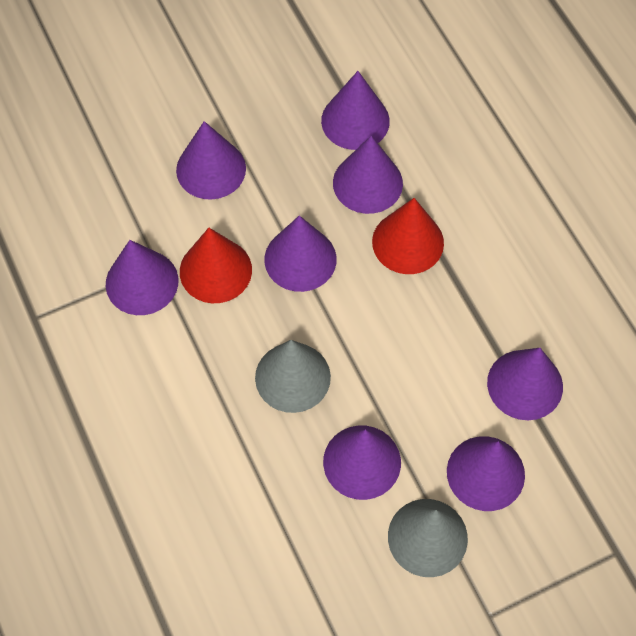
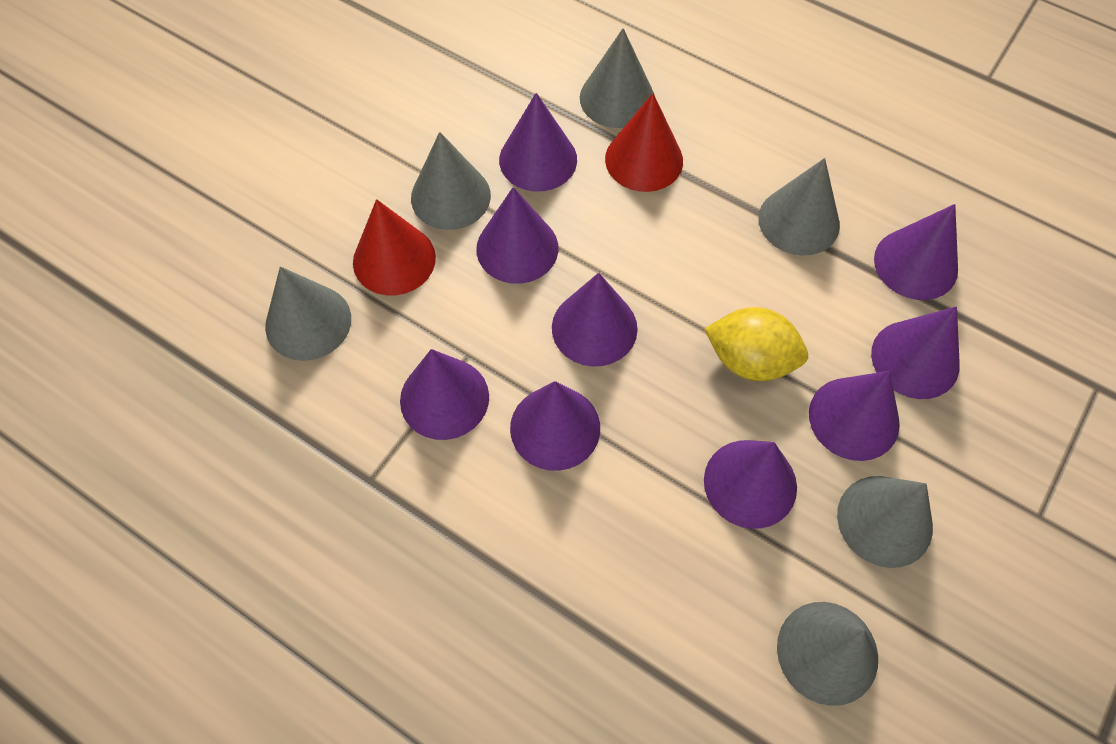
grey cone: 2 -> 6
purple cone: 8 -> 9
yellow lemon: 0 -> 1

